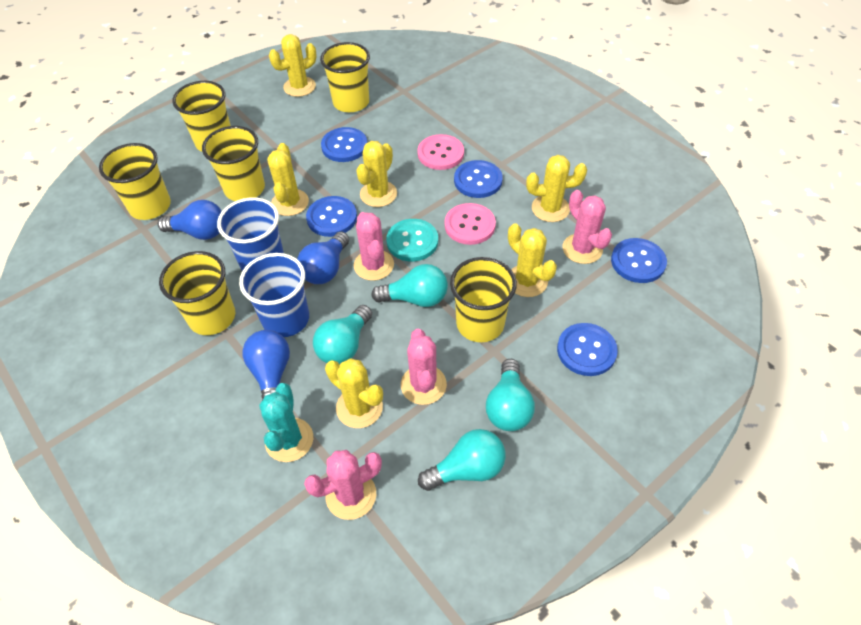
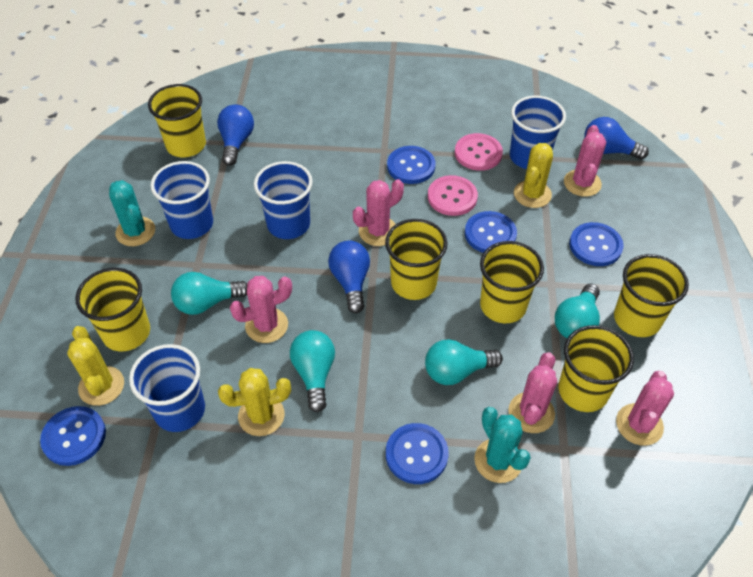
blue cup: 2 -> 4
pink cactus: 4 -> 5
turquoise button: 1 -> 0
turquoise cactus: 1 -> 2
yellow cactus: 6 -> 3

